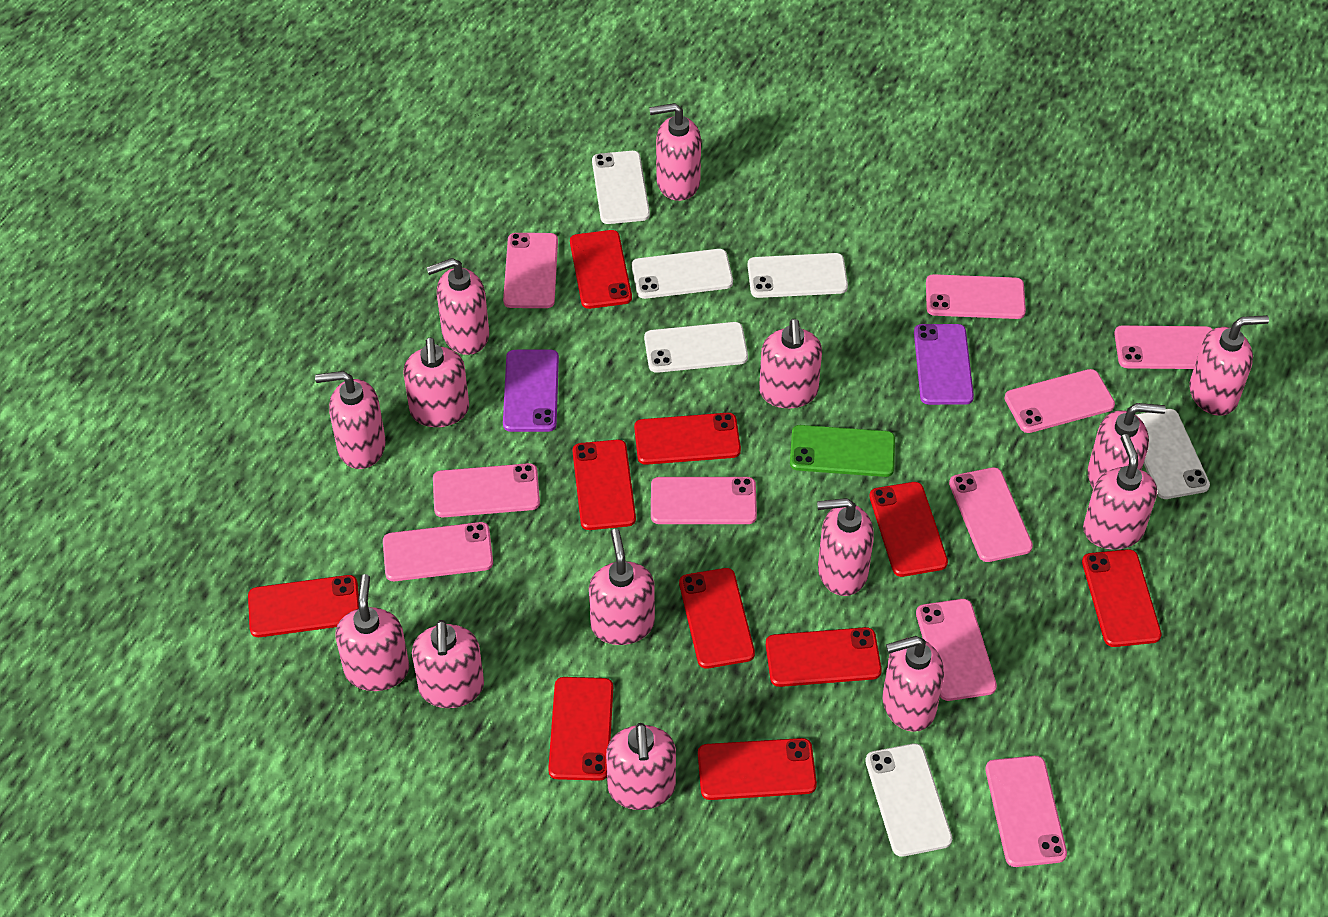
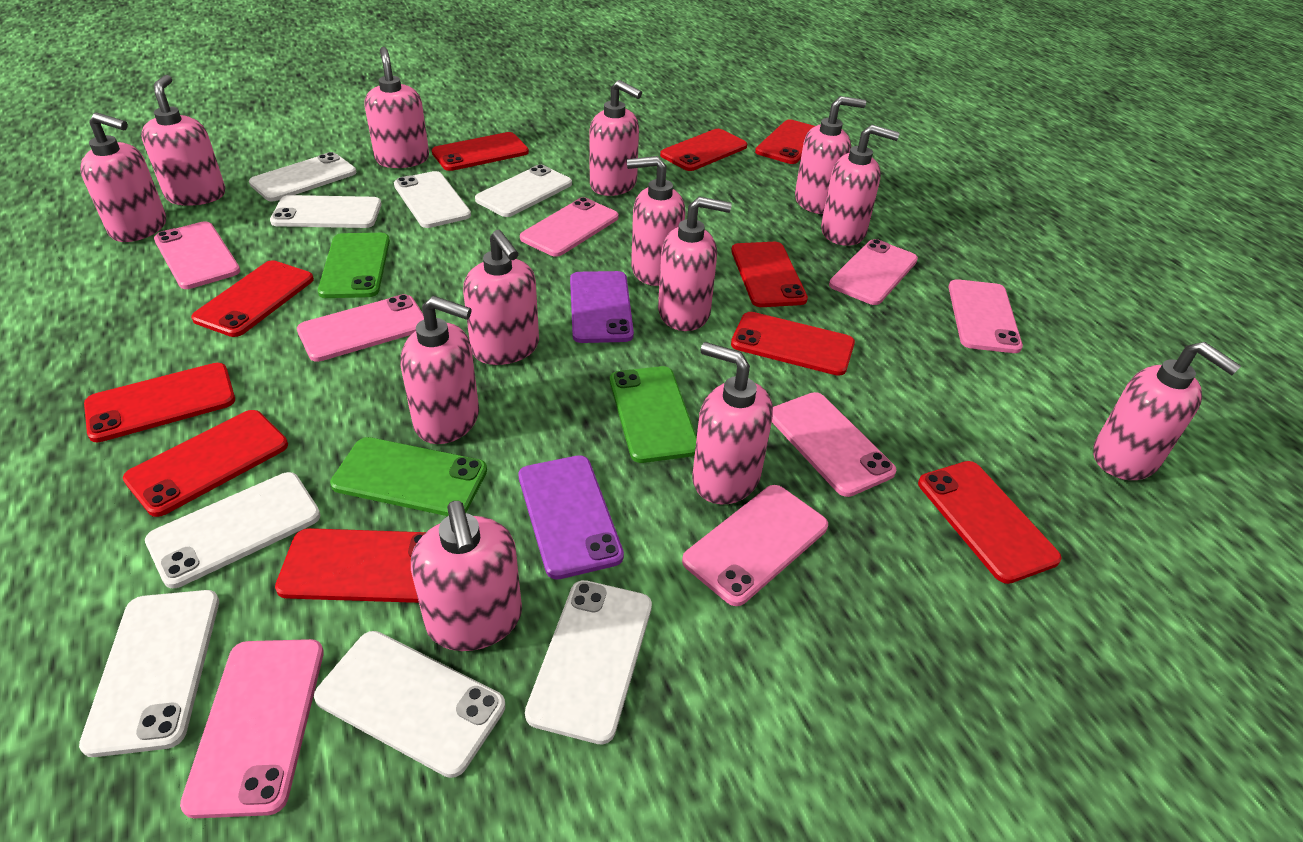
green phone: 1 -> 3
pink phone: 10 -> 8
pink soap dispenser: 14 -> 13
white phone: 6 -> 8

